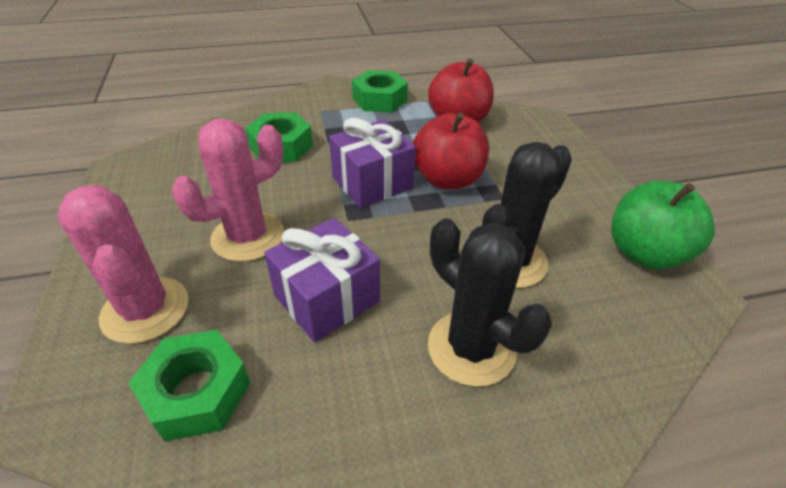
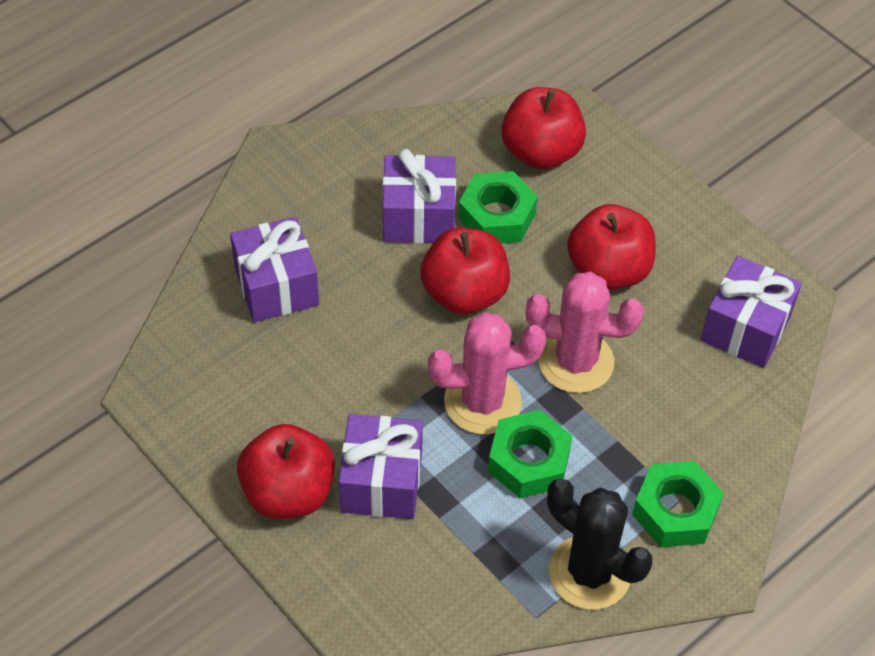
black cactus: 2 -> 1
green apple: 1 -> 0
purple gift: 2 -> 4
red apple: 2 -> 4

